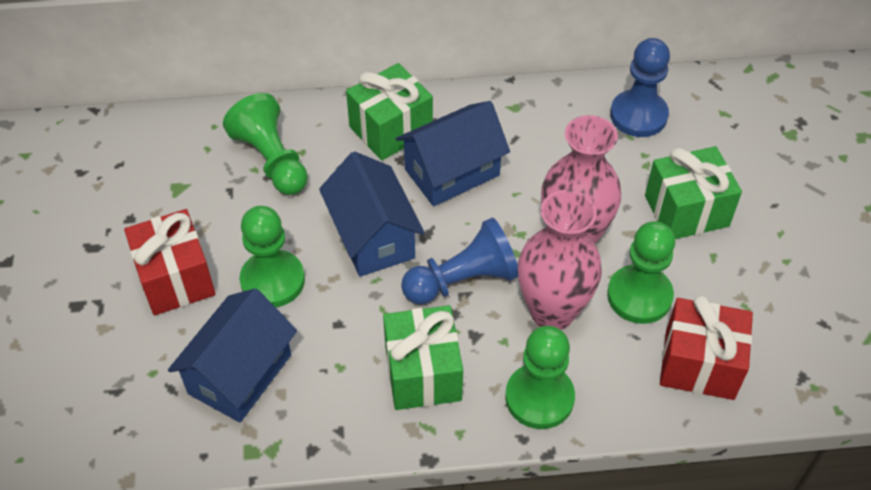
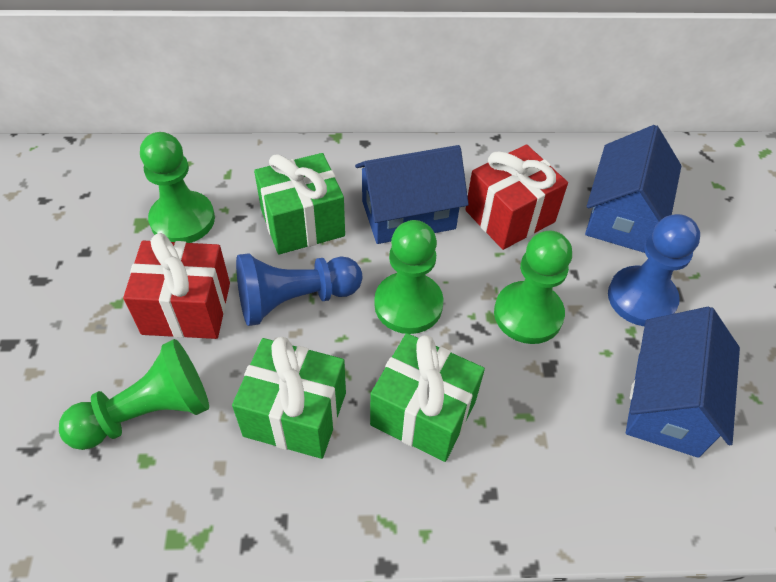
pink vase: 2 -> 0

